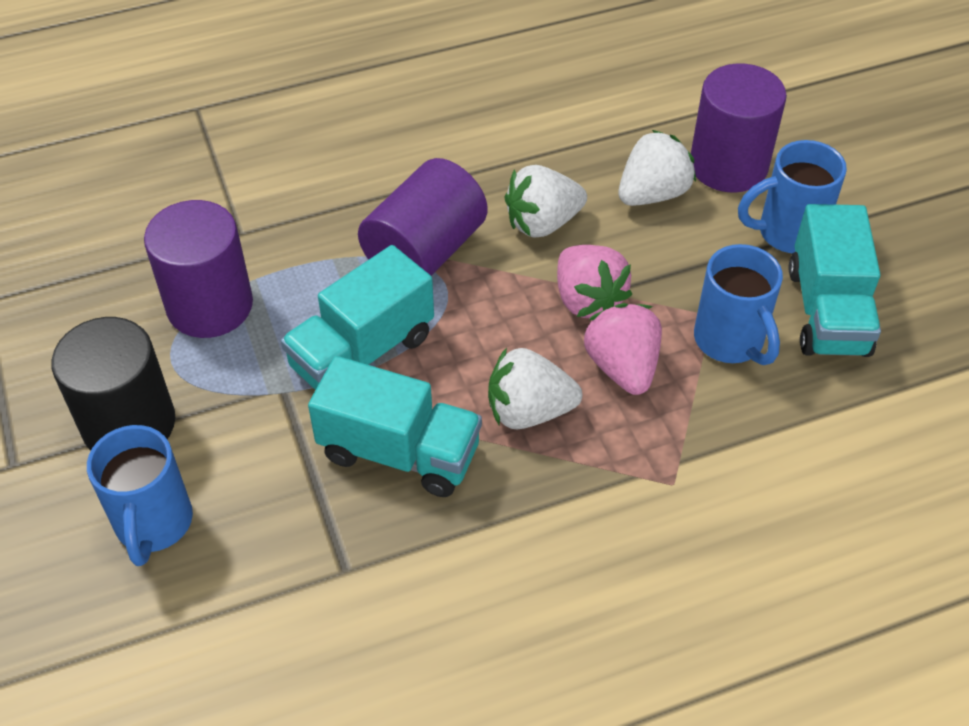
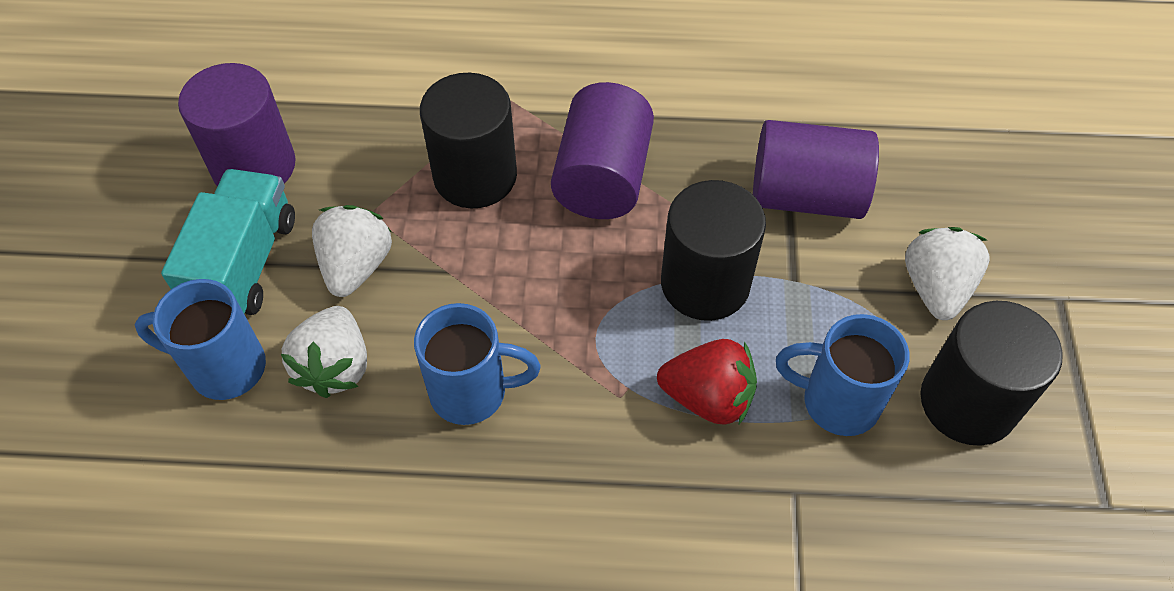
black cylinder: 1 -> 3
pink strawberry: 2 -> 0
red strawberry: 0 -> 1
turquoise truck: 3 -> 1

